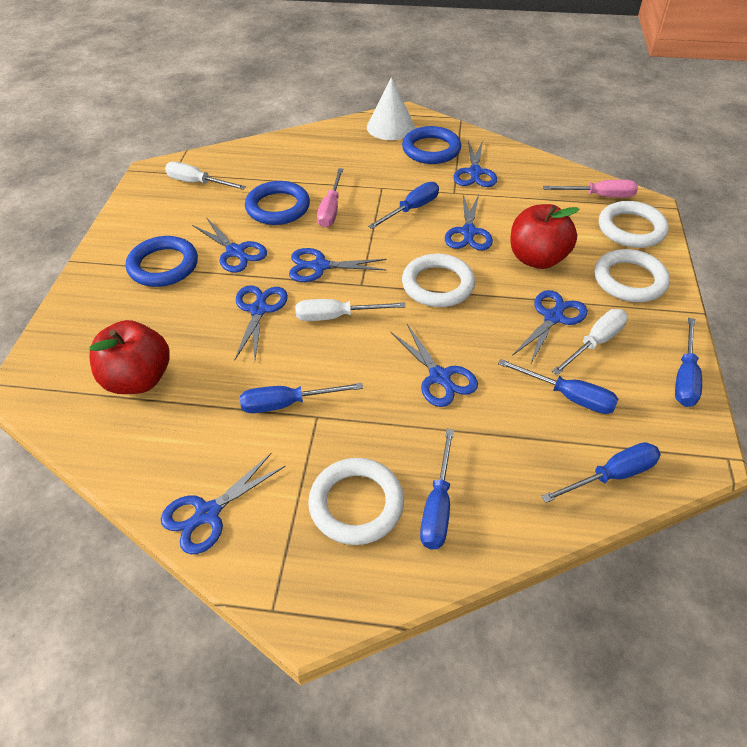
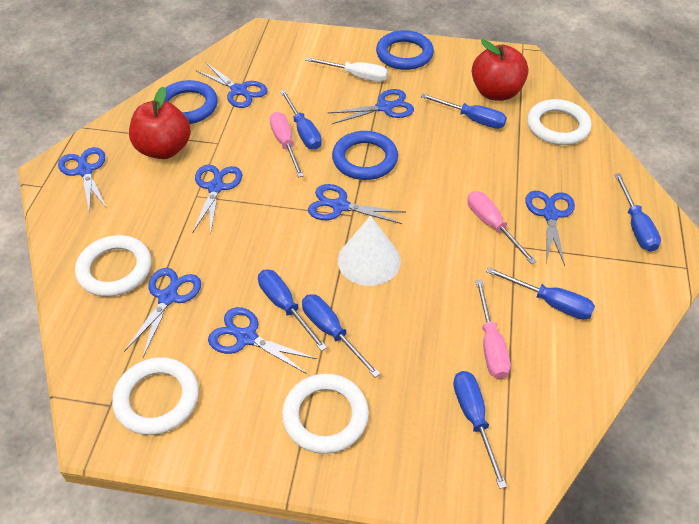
blue screwdriver: 6 -> 7
pink screwdriver: 2 -> 3
white screwdriver: 3 -> 1

